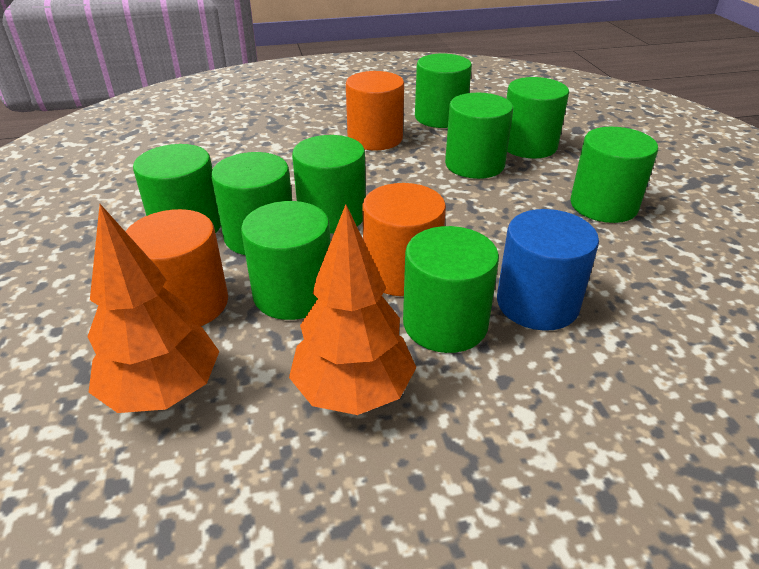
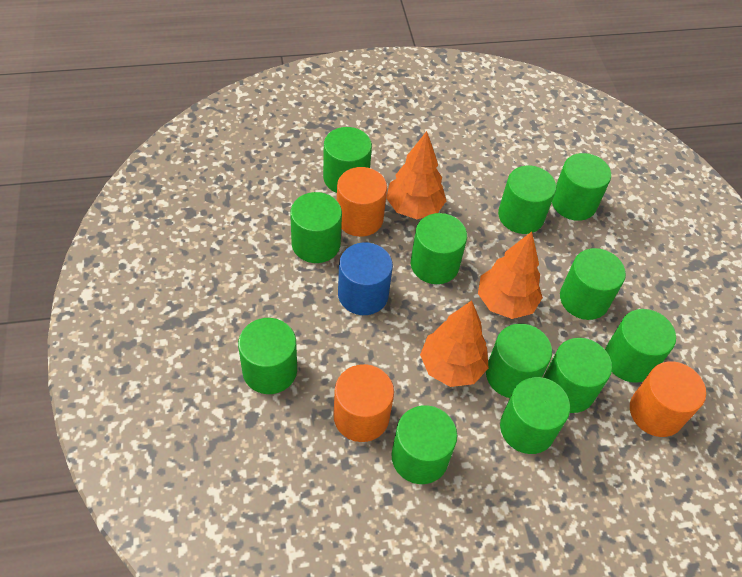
green cylinder: 9 -> 12
orange tree: 2 -> 3

